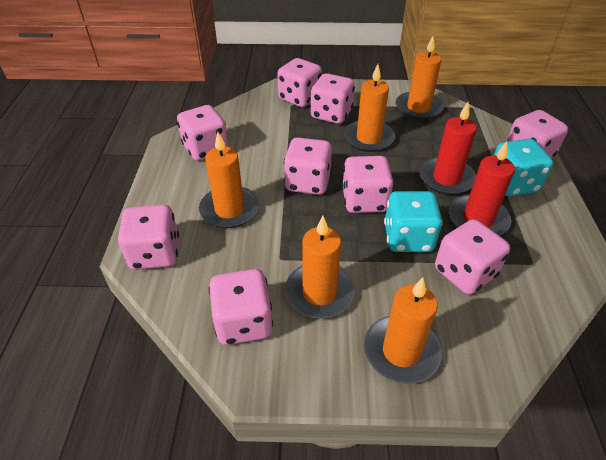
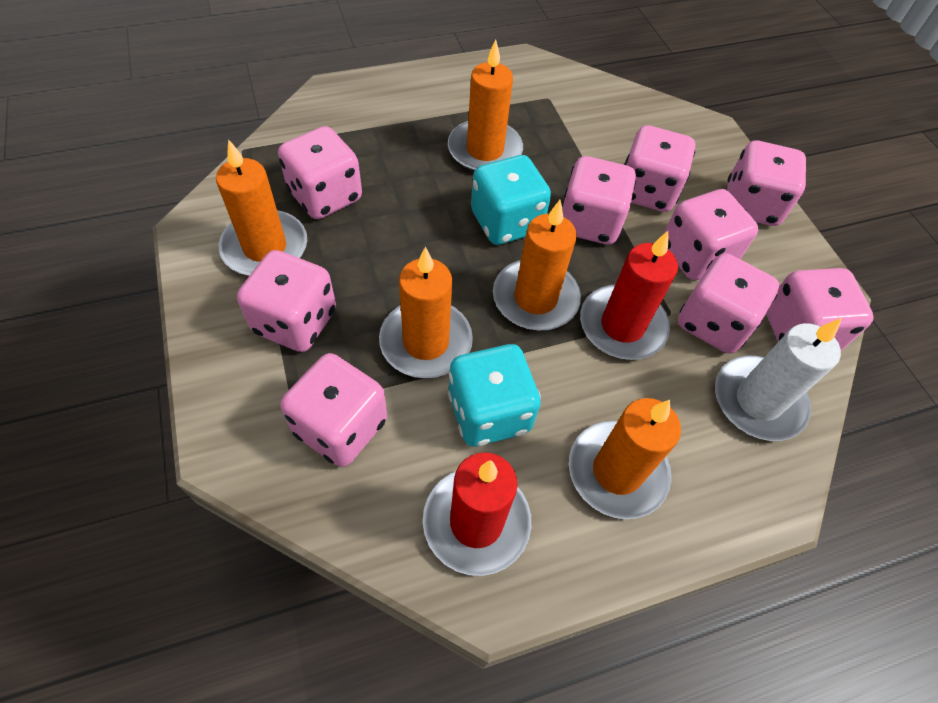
white candle: 0 -> 1

